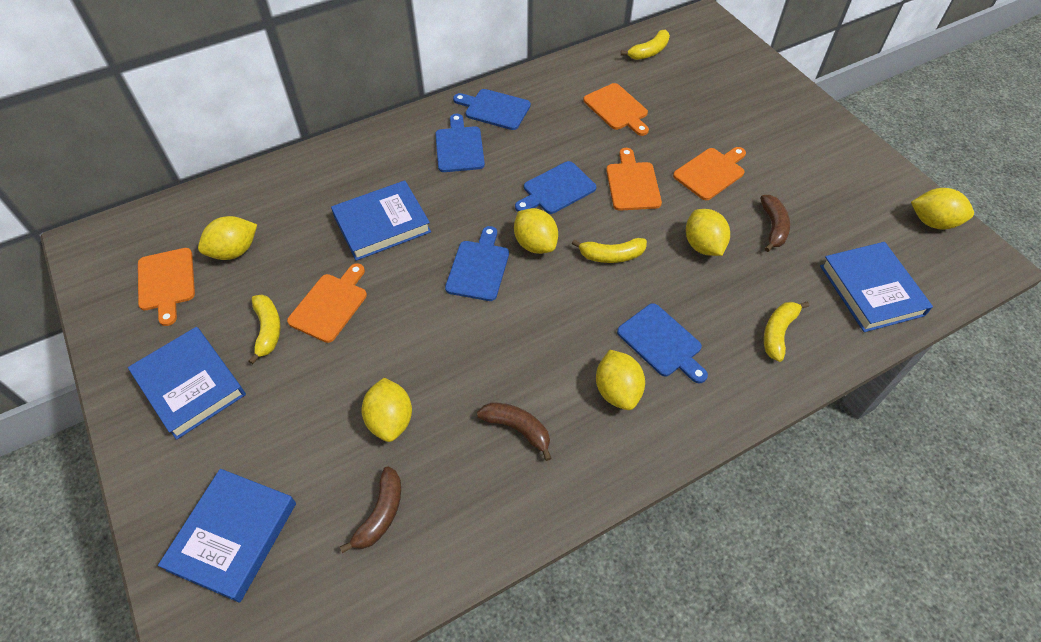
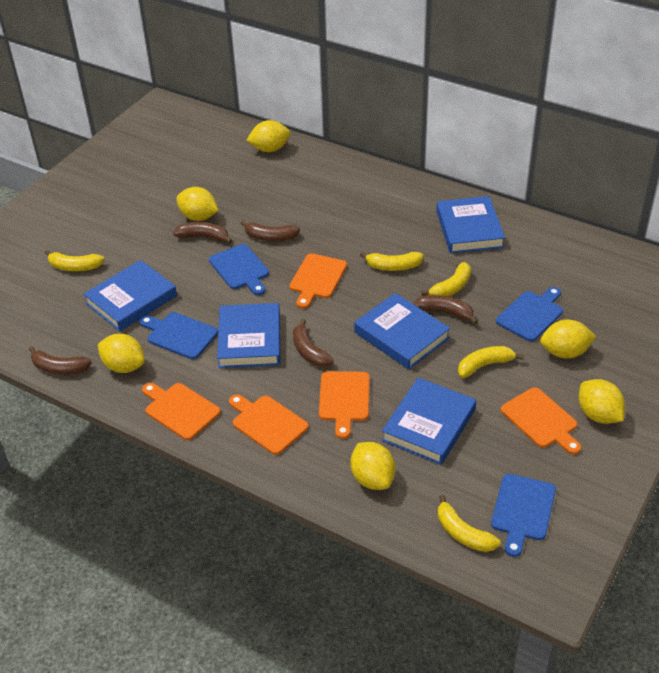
blue book: 4 -> 5
blue cutting board: 5 -> 4
brown banana: 3 -> 5
yellow banana: 4 -> 5

